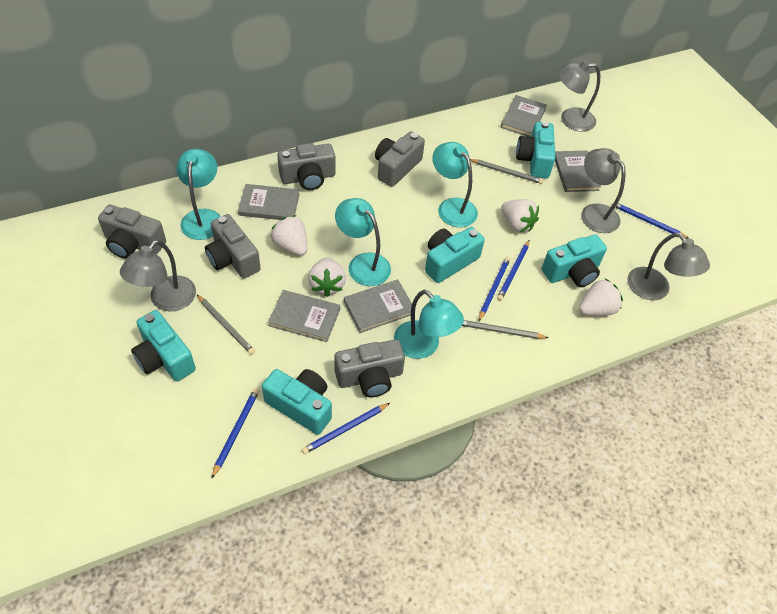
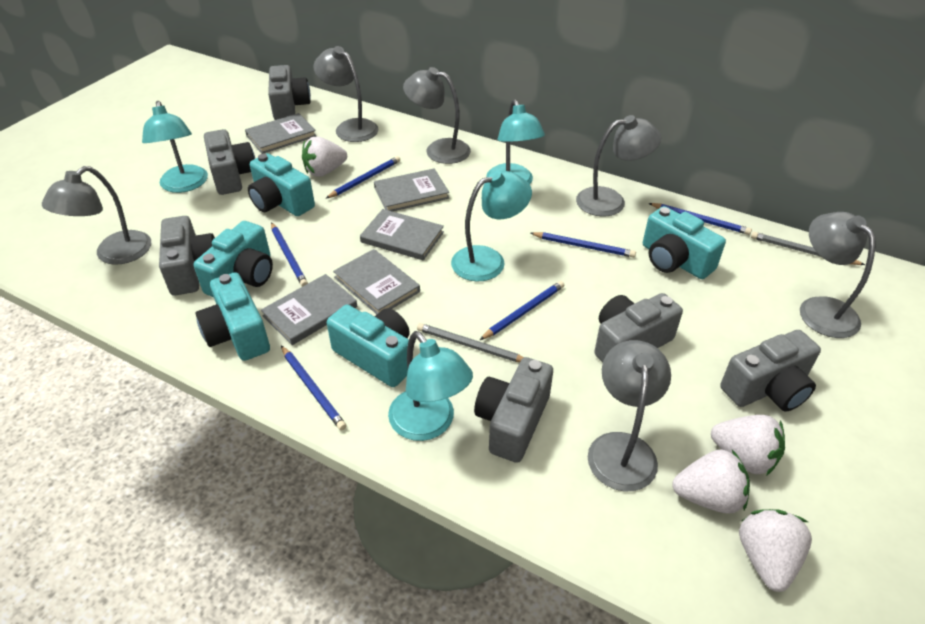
blue pencil: 5 -> 6
grey camera: 5 -> 6
grey lamp: 4 -> 6
grey pencil: 3 -> 2

